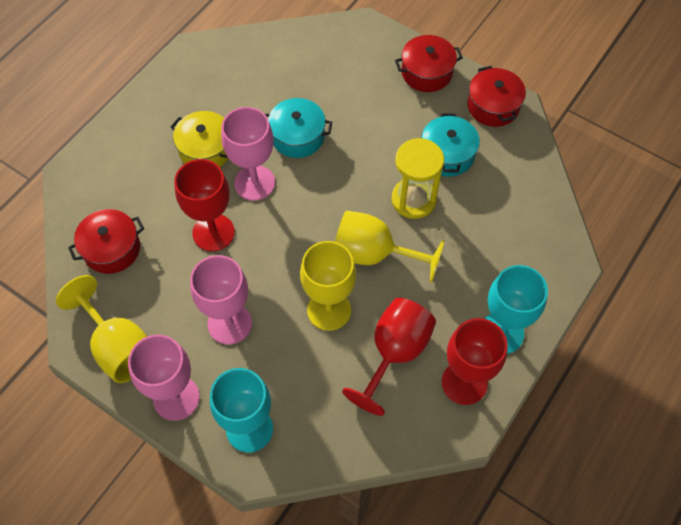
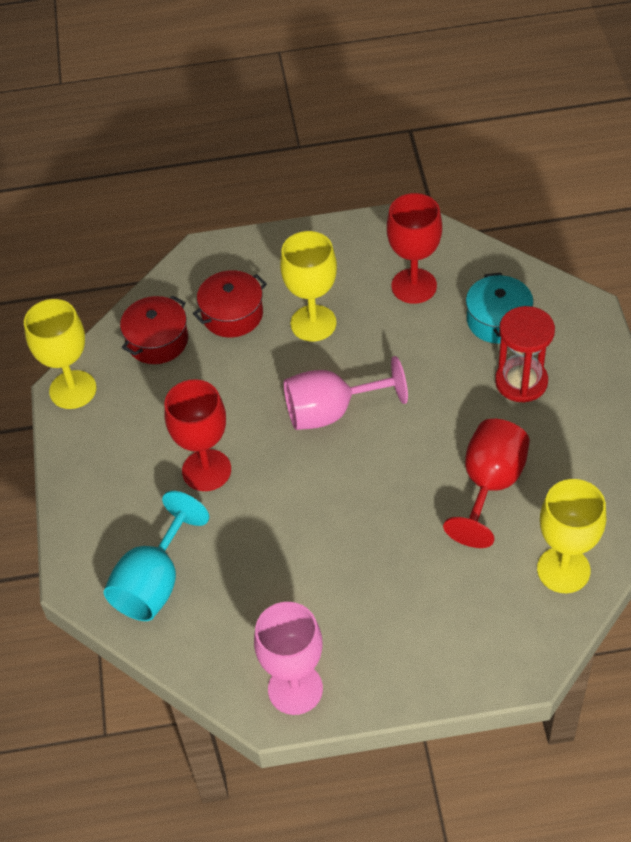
pink goblet: 3 -> 2
red hourglass: 0 -> 1
red pot: 3 -> 2
turquoise goblet: 2 -> 1
turquoise pot: 2 -> 1
yellow hourglass: 1 -> 0
yellow pot: 1 -> 0

